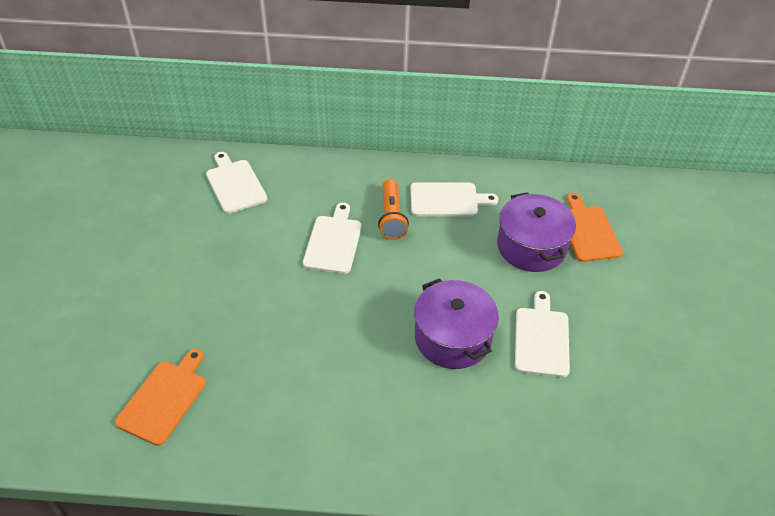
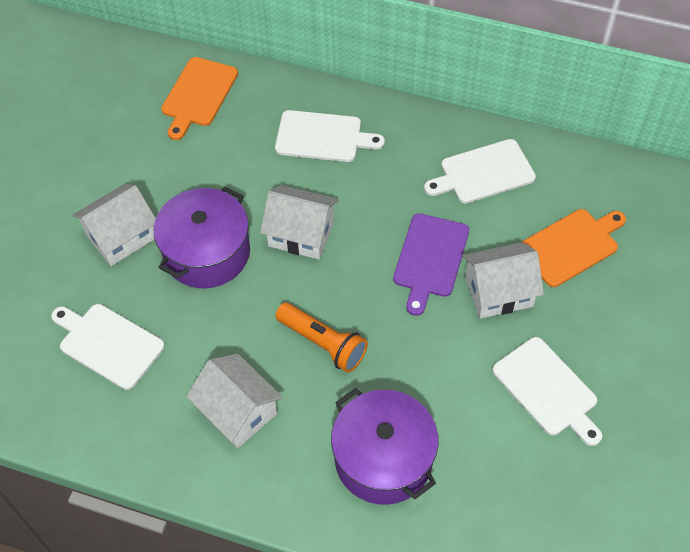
purple cutting board: 0 -> 1
white house: 0 -> 4

